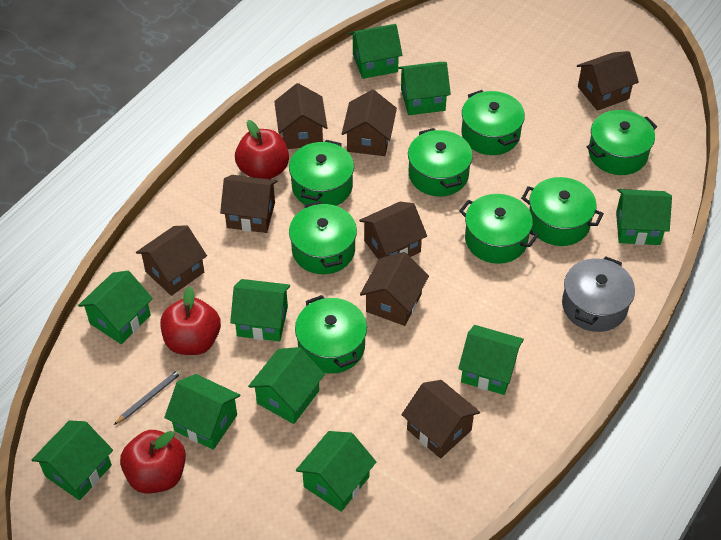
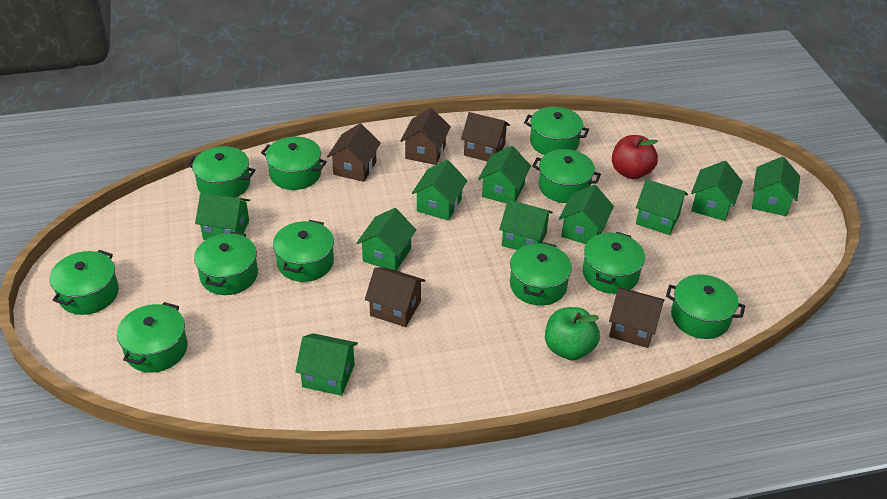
brown house: 8 -> 5
green apple: 0 -> 1
green pot: 8 -> 11
grey pencil: 1 -> 0
grey pot: 1 -> 0
red apple: 3 -> 1

